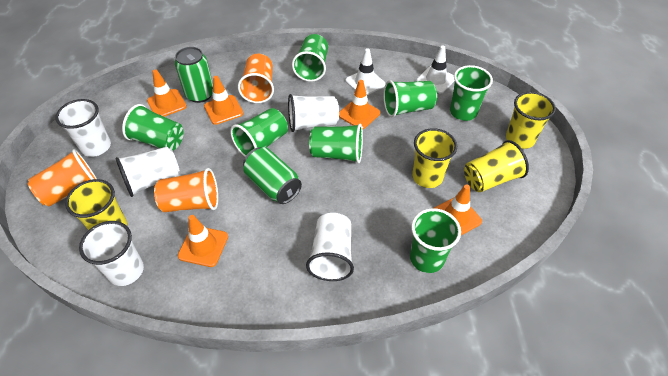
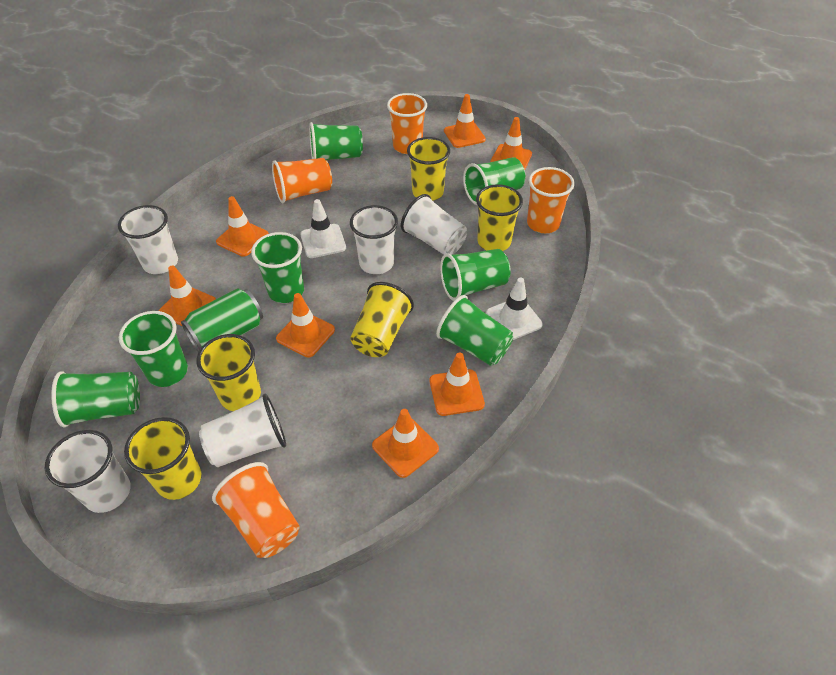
green can: 2 -> 1
orange cup: 3 -> 4
orange traffic cone: 5 -> 7
yellow cup: 4 -> 5

